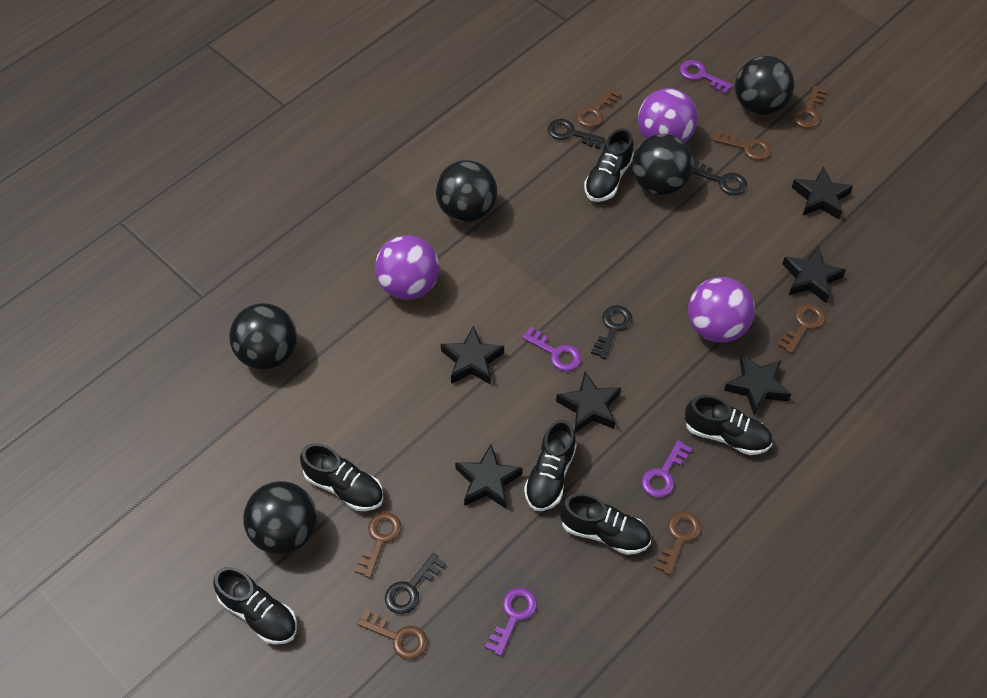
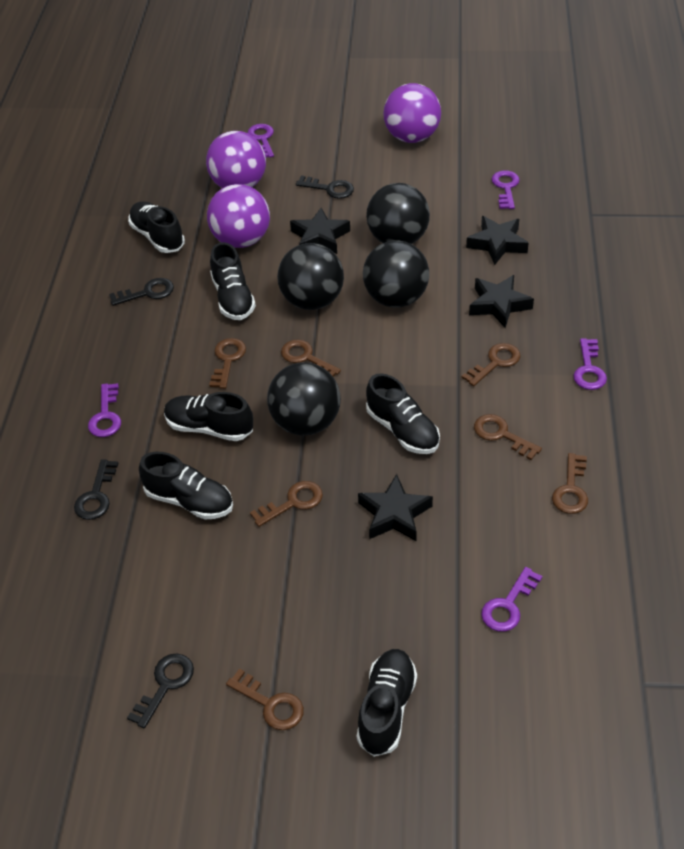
black ball: 5 -> 4
black star: 6 -> 4
purple key: 4 -> 5

